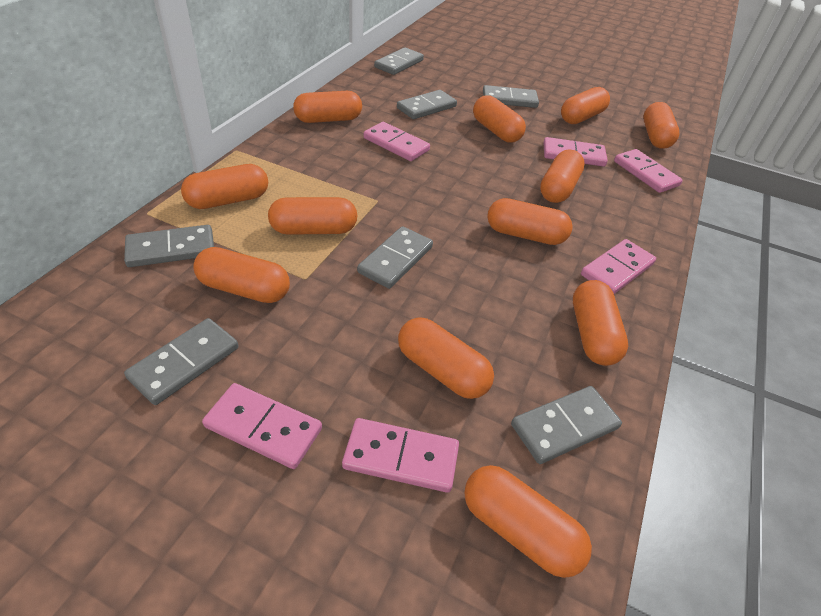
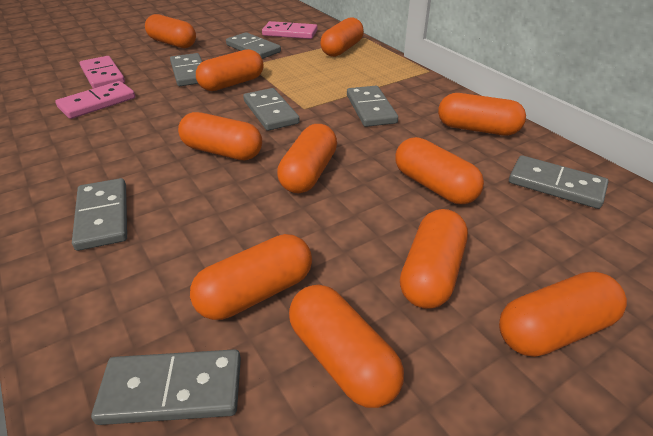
orange capsule: 12 -> 11
pink domino: 6 -> 3

